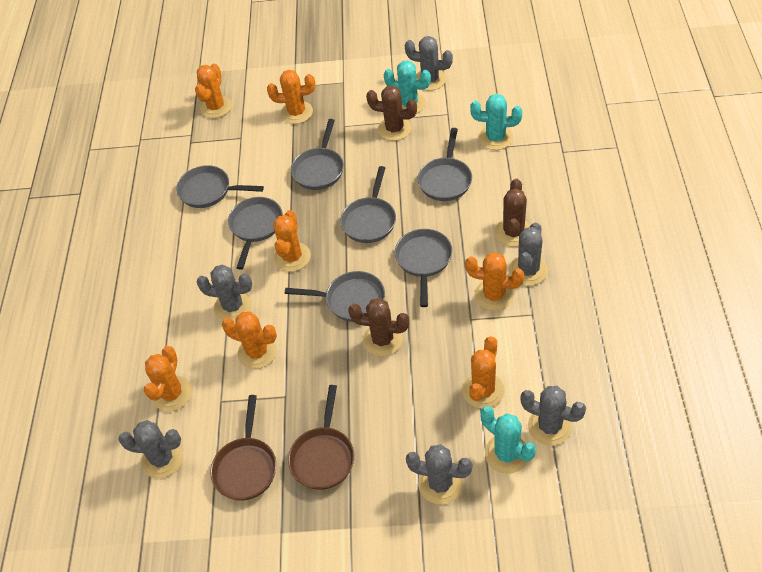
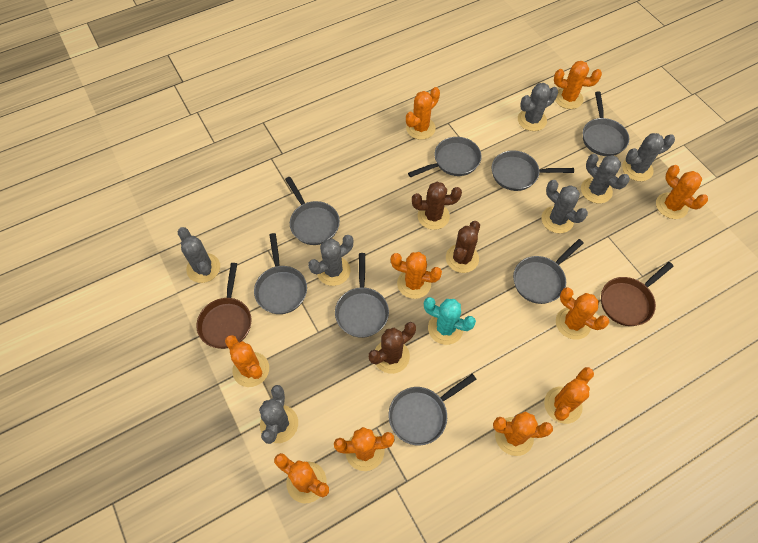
grey cactus: 6 -> 7
grey pan: 7 -> 8
orange cactus: 7 -> 10
turquoise cactus: 3 -> 1

